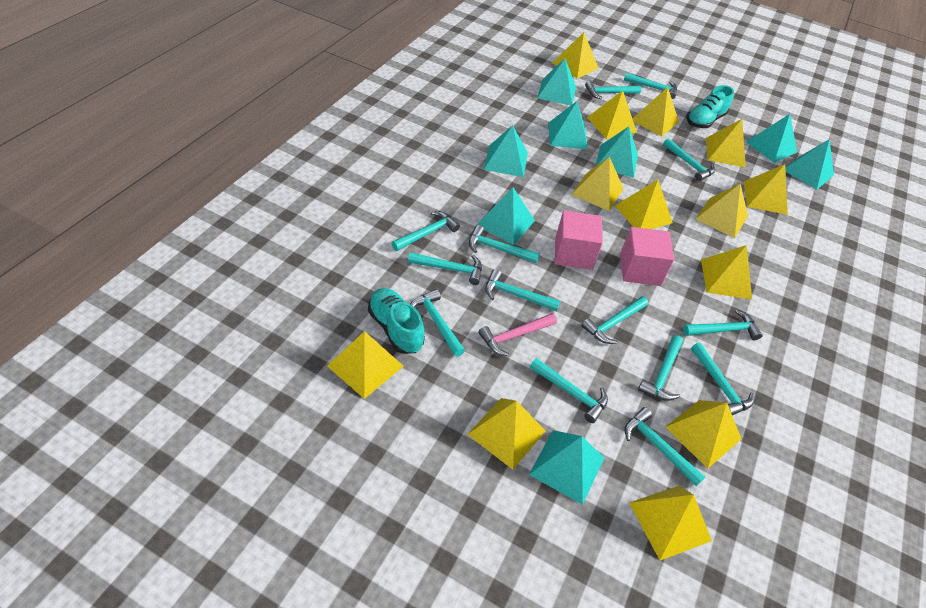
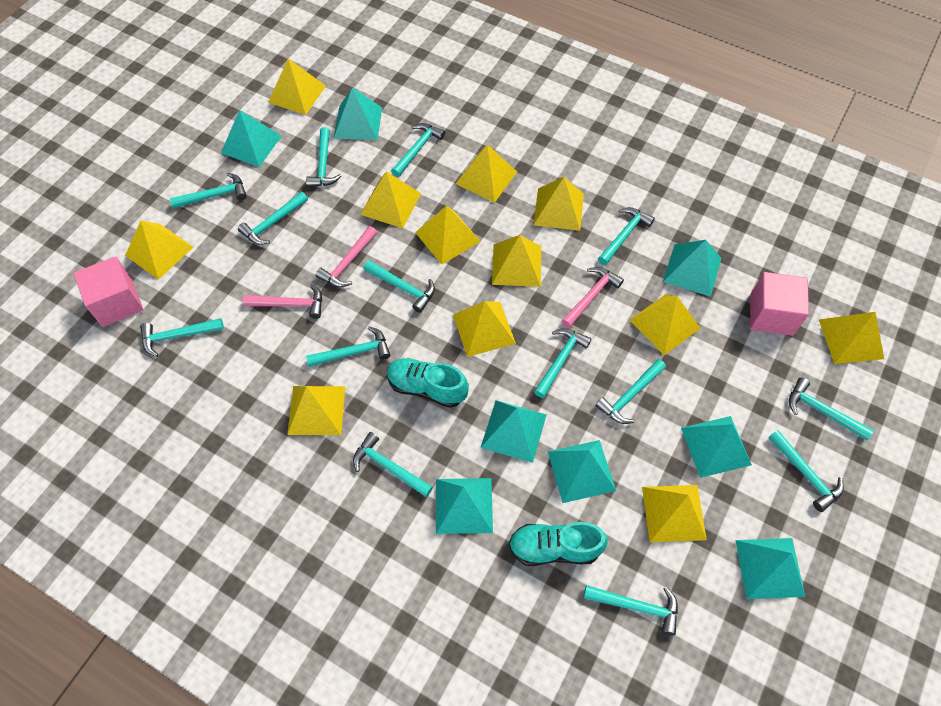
pink hammer: 1 -> 3
yellow pyramid: 13 -> 12

